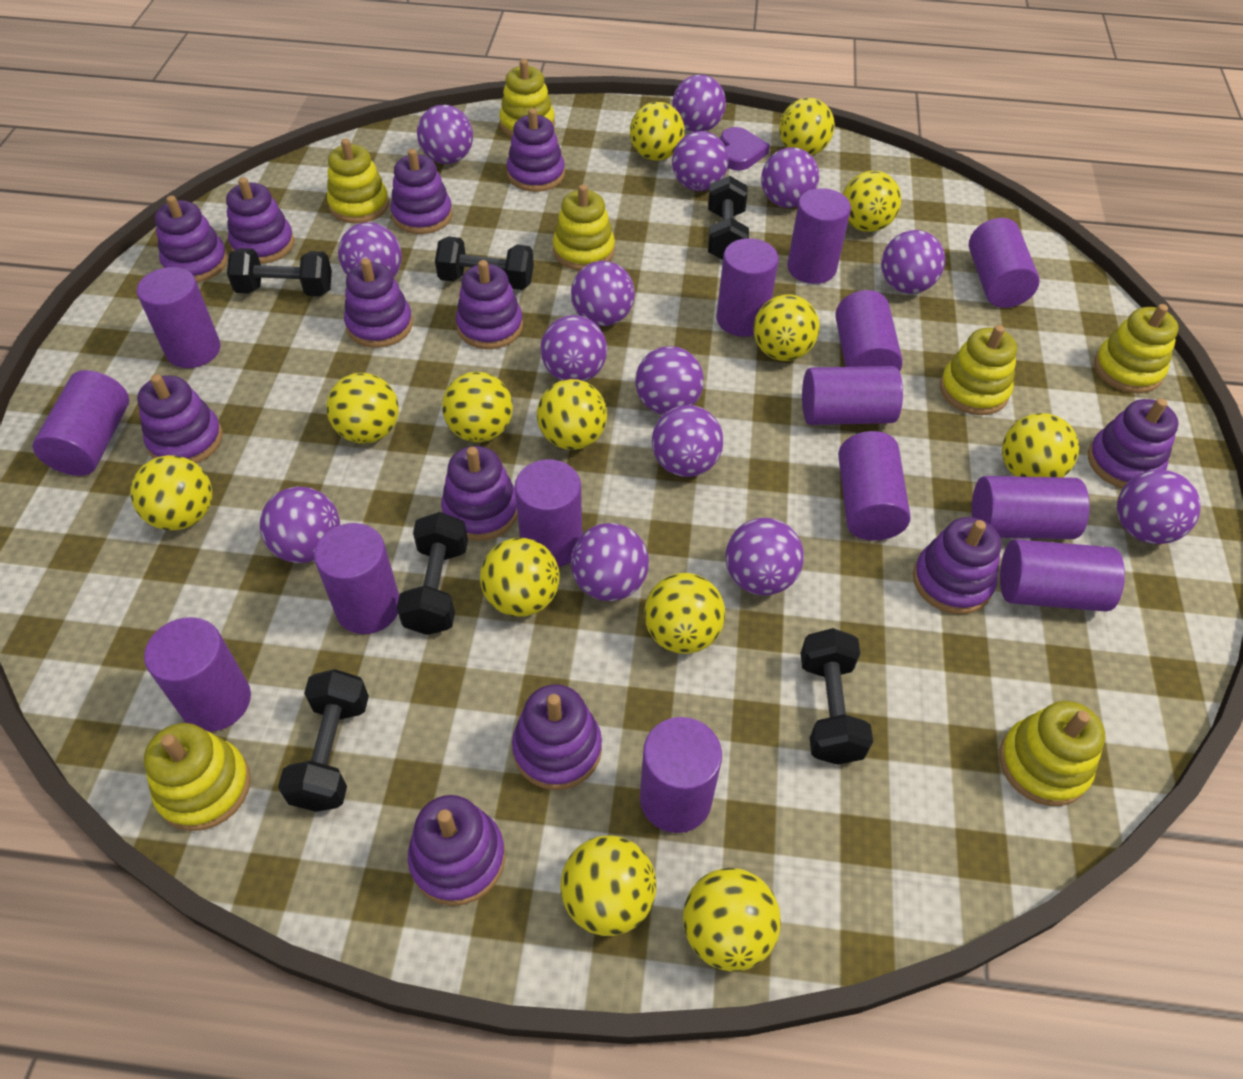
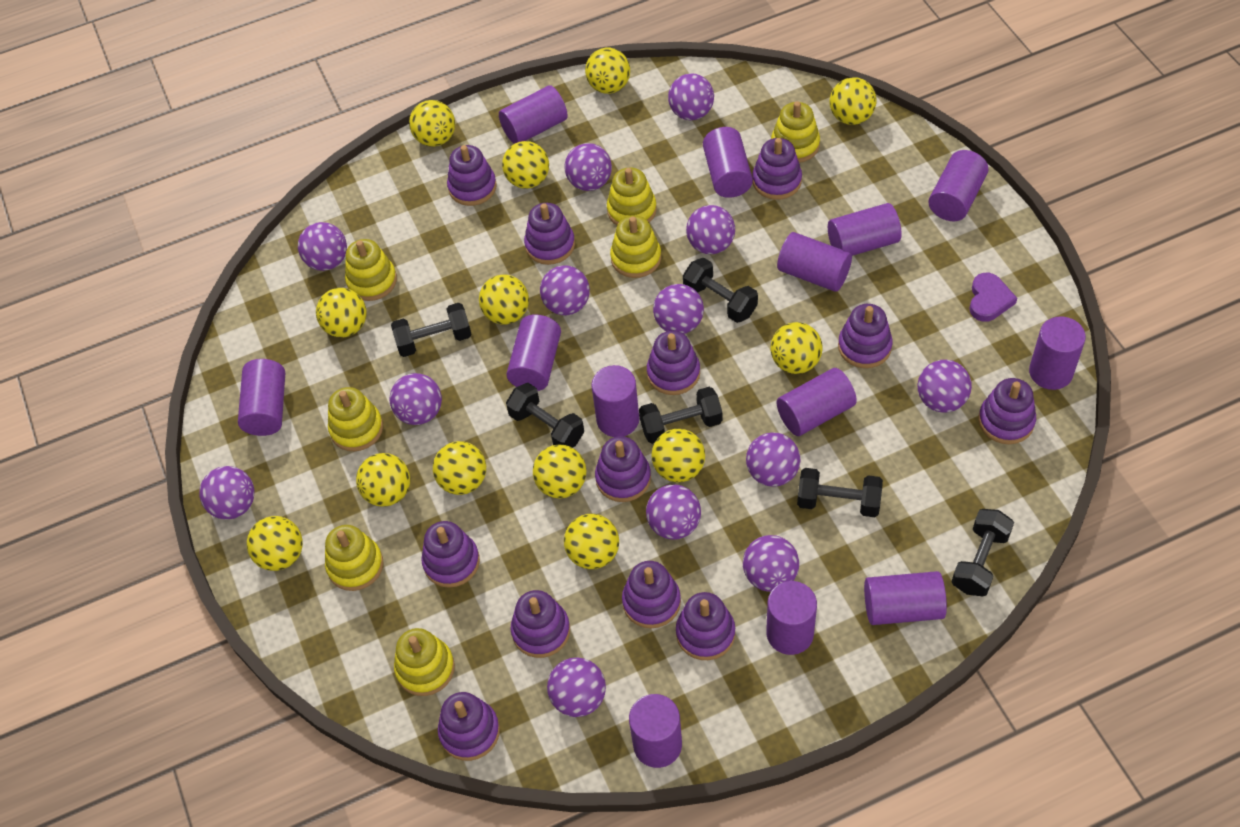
purple ball: 14 -> 13
purple cylinder: 14 -> 13

